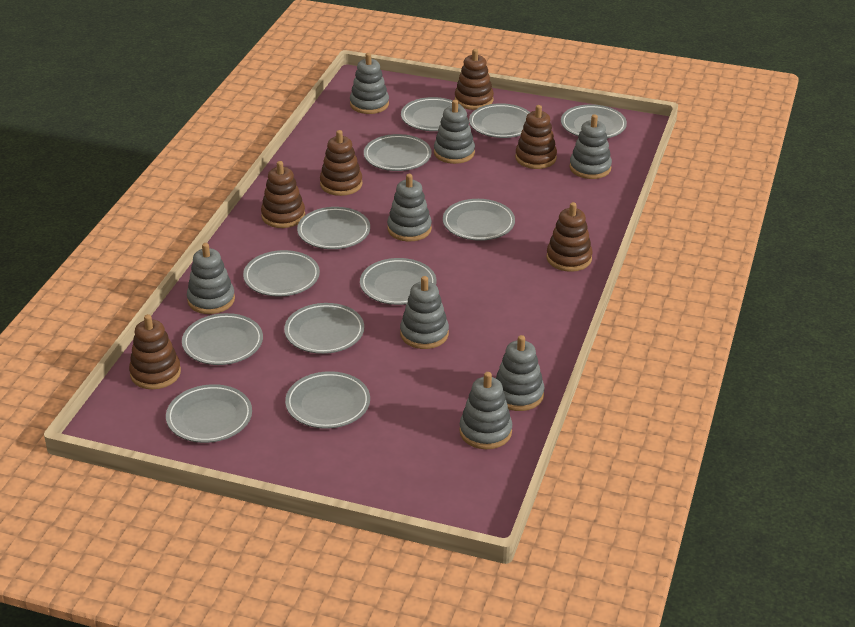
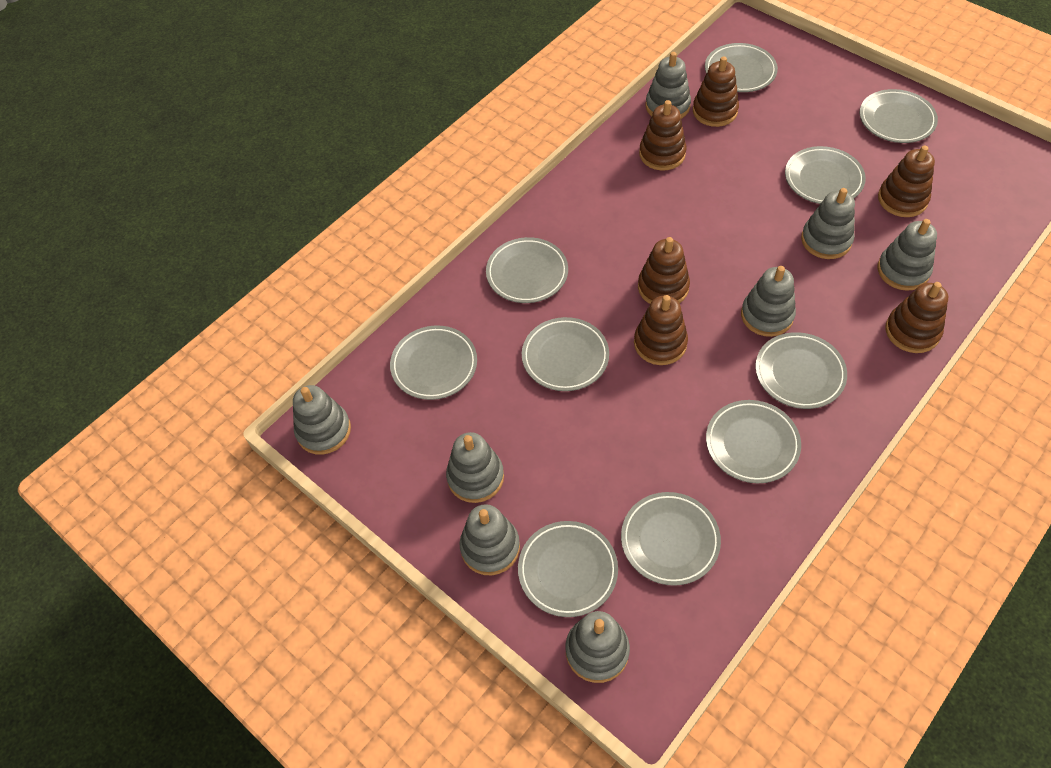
grey plate: 12 -> 10

